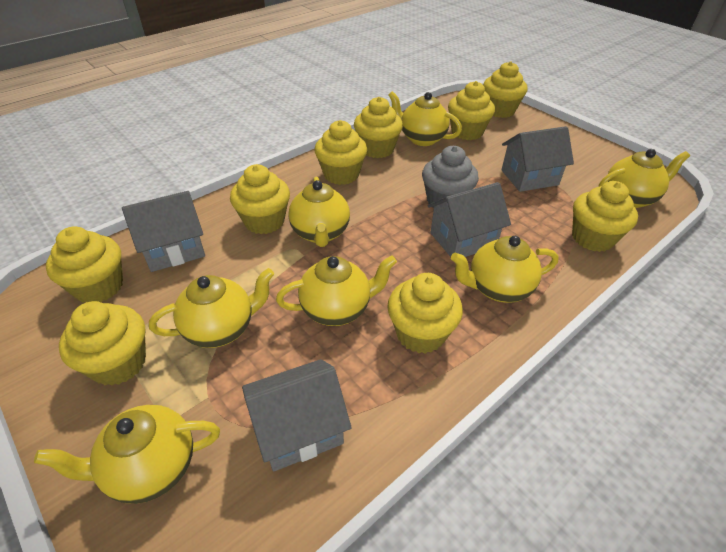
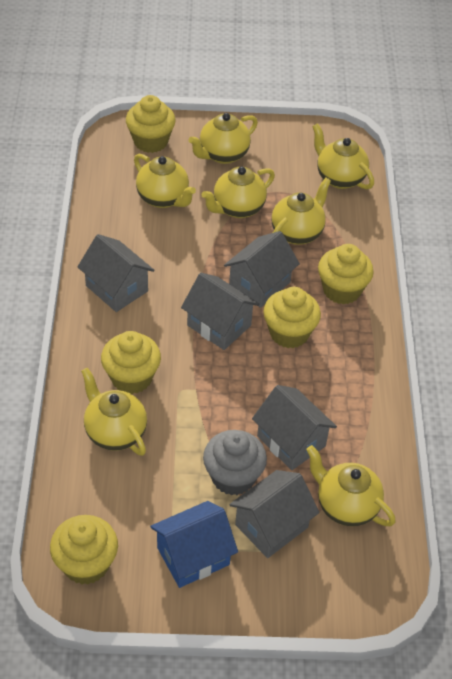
blue house: 0 -> 1
grey house: 4 -> 5
yellow cupcake: 9 -> 5

